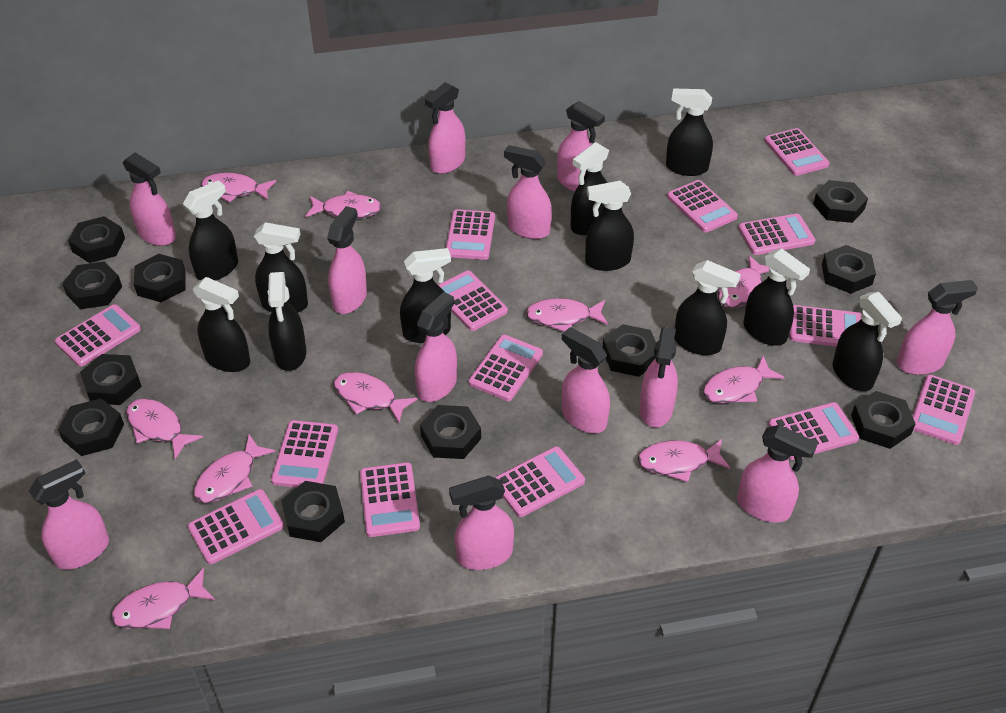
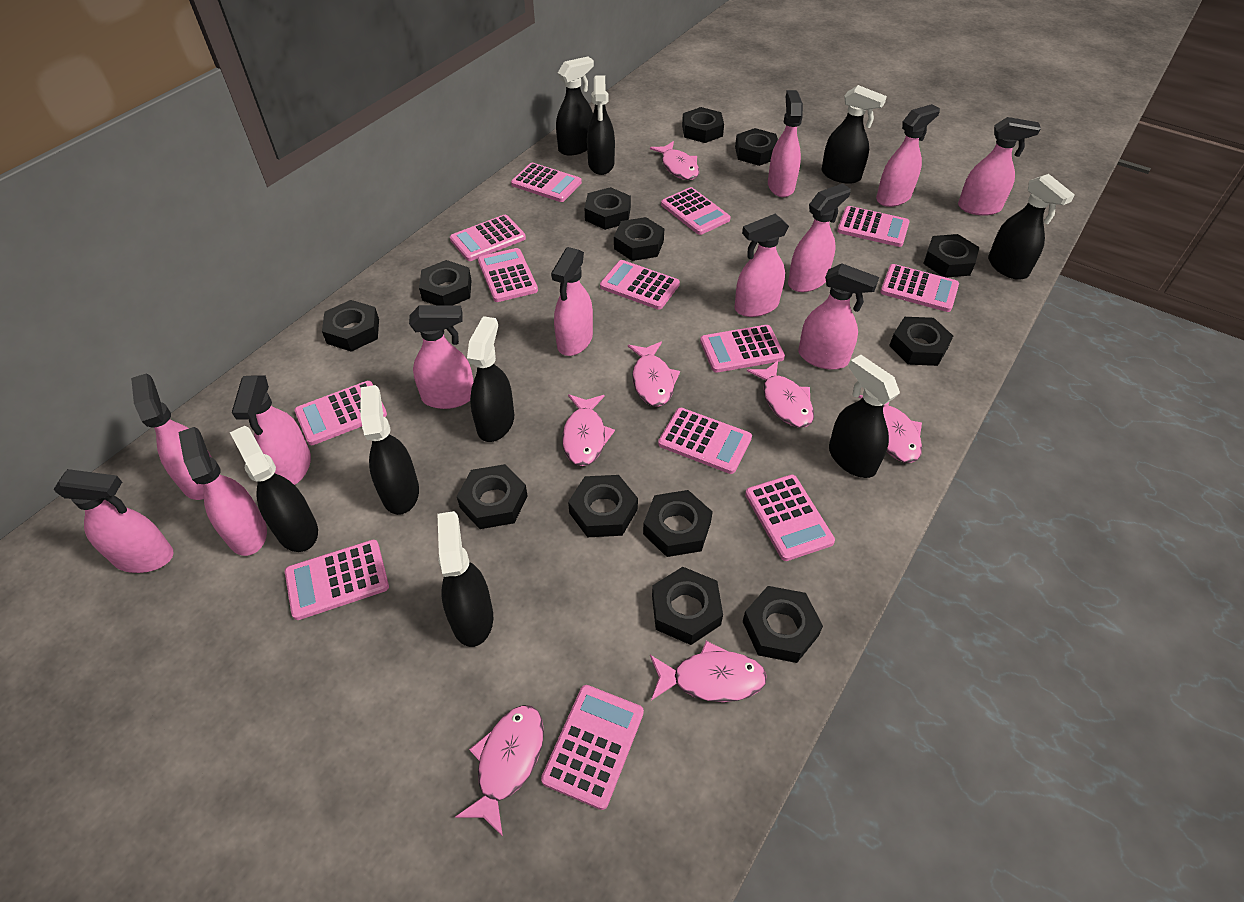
black nut: 11 -> 13
black spray bottle: 11 -> 9
pink calculator: 14 -> 13
pink fish: 10 -> 7

